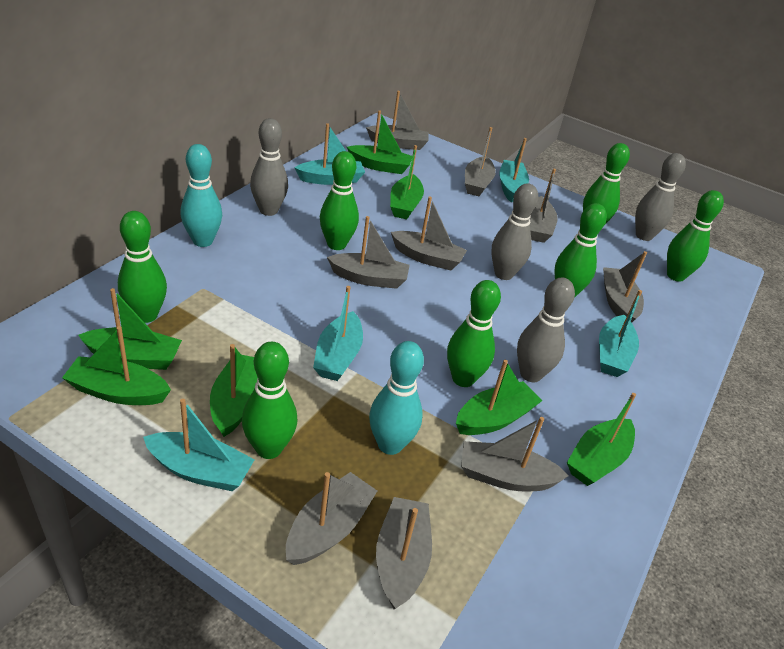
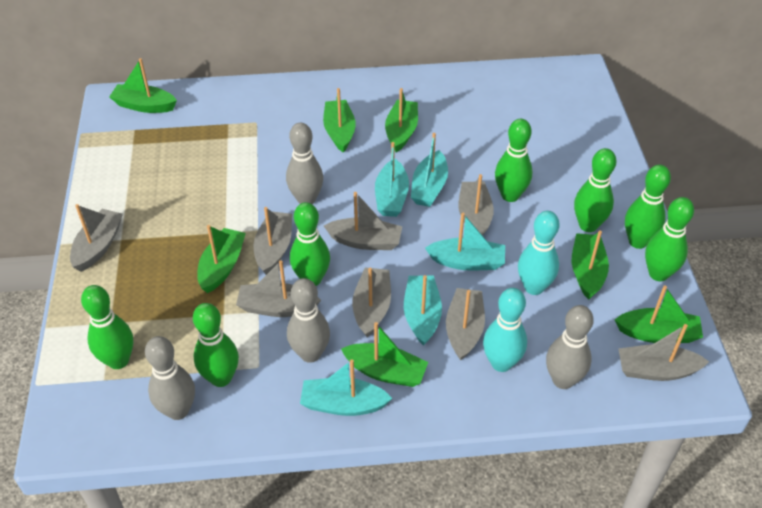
grey boat: 9 -> 8

